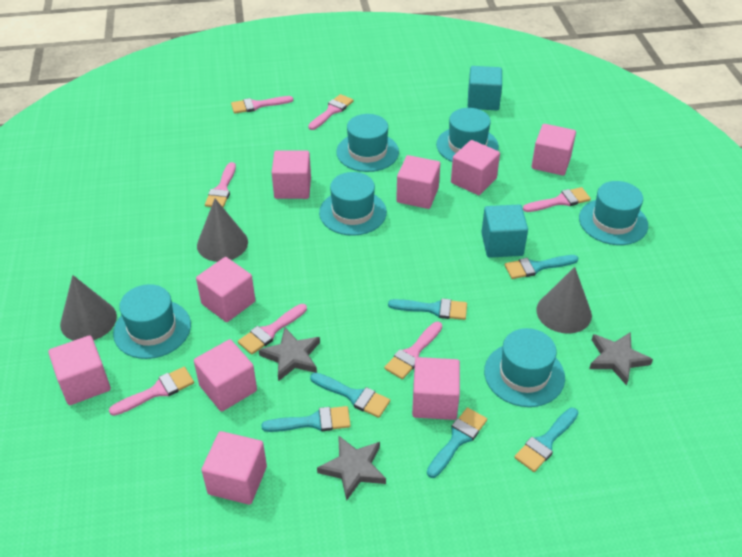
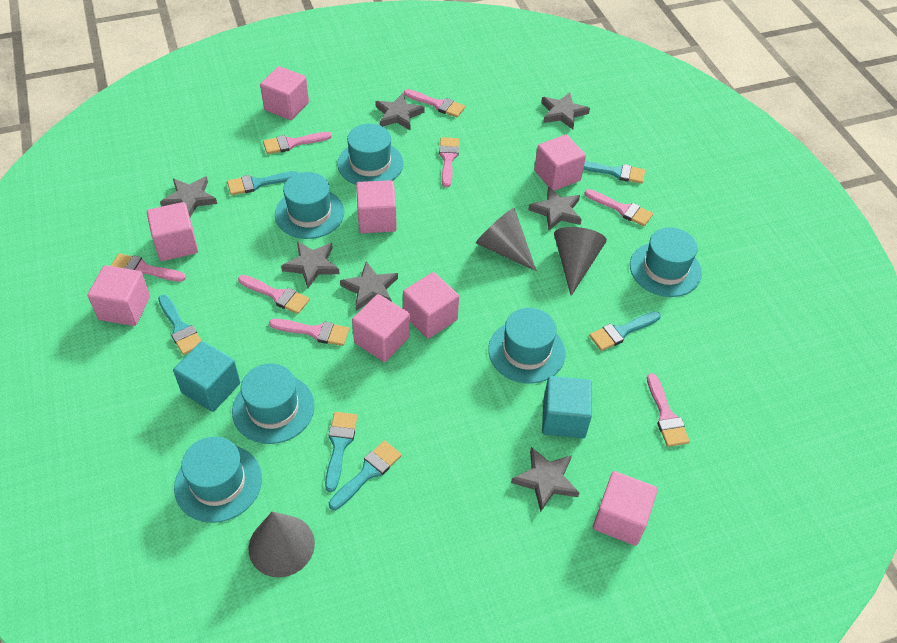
grey star: 3 -> 7
pink brush: 7 -> 8
pink cube: 9 -> 8

